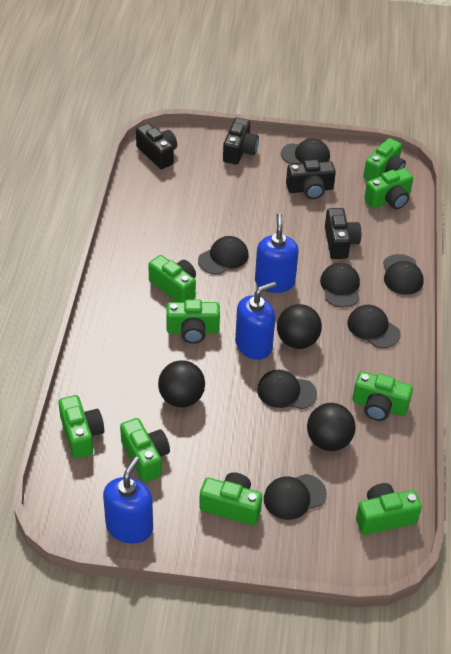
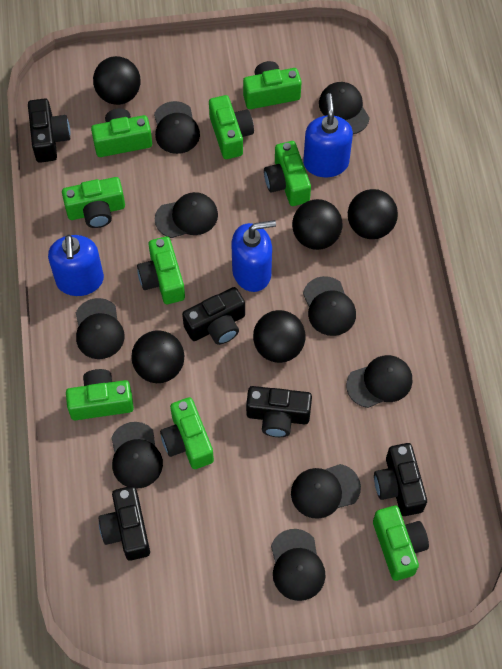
black ball: 3 -> 5
black camera: 4 -> 5
black cap: 7 -> 9

